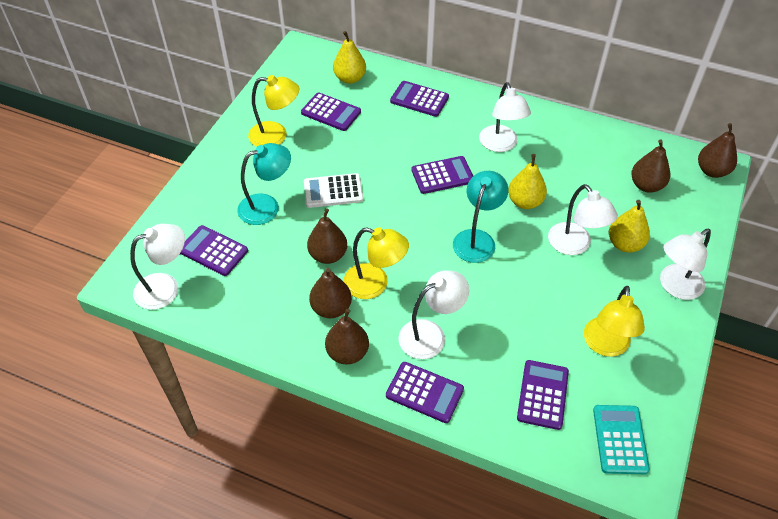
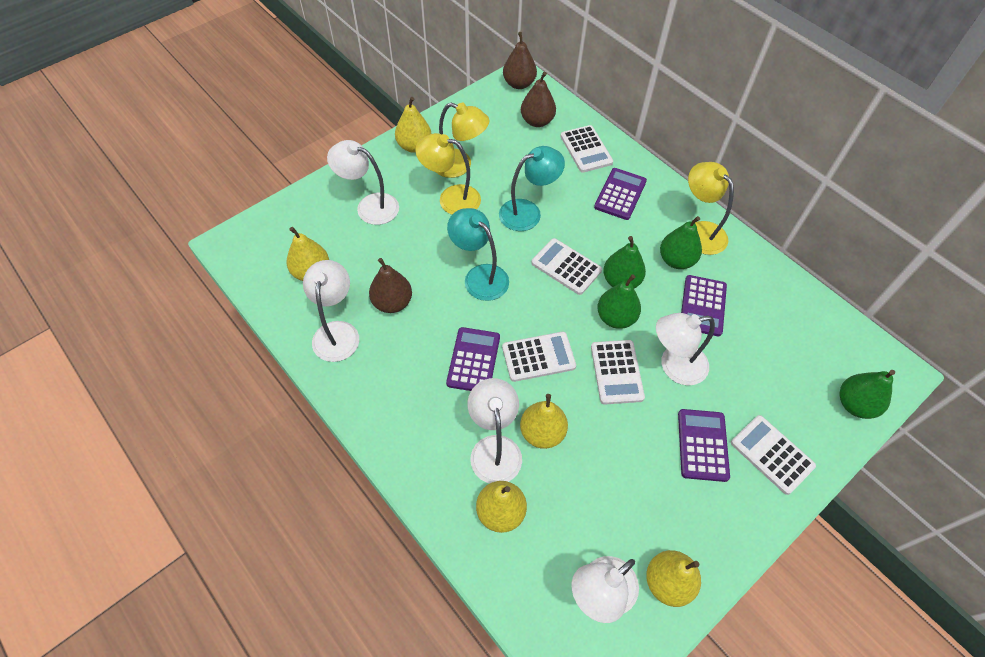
brown pear: 5 -> 3
green pear: 0 -> 4
purple calculator: 6 -> 4
turquoise calculator: 1 -> 0
white calculator: 1 -> 5
yellow pear: 3 -> 5

